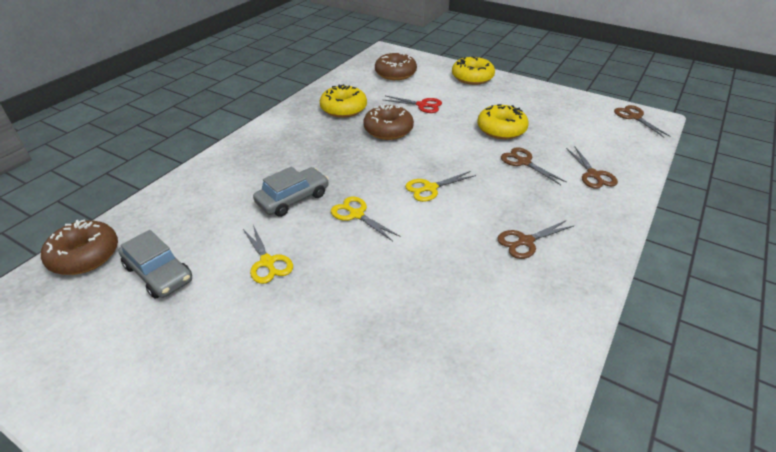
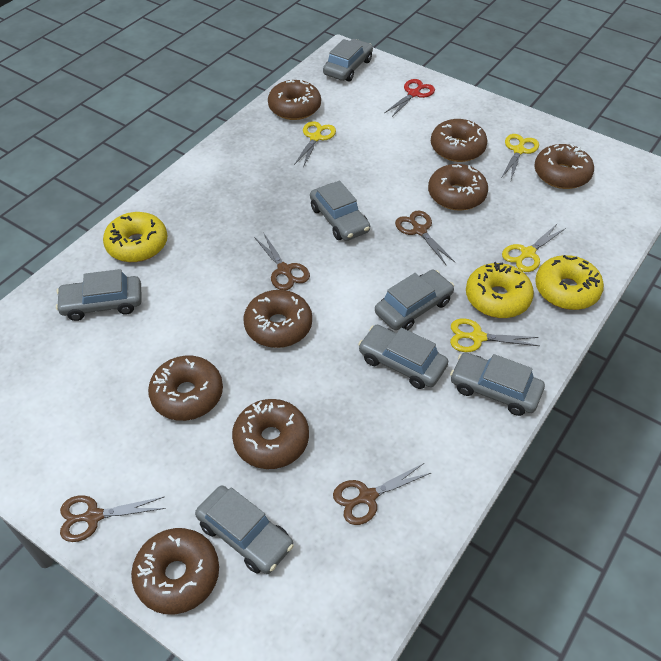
brown donut: 3 -> 8
grey car: 2 -> 7
yellow scissors: 3 -> 4

